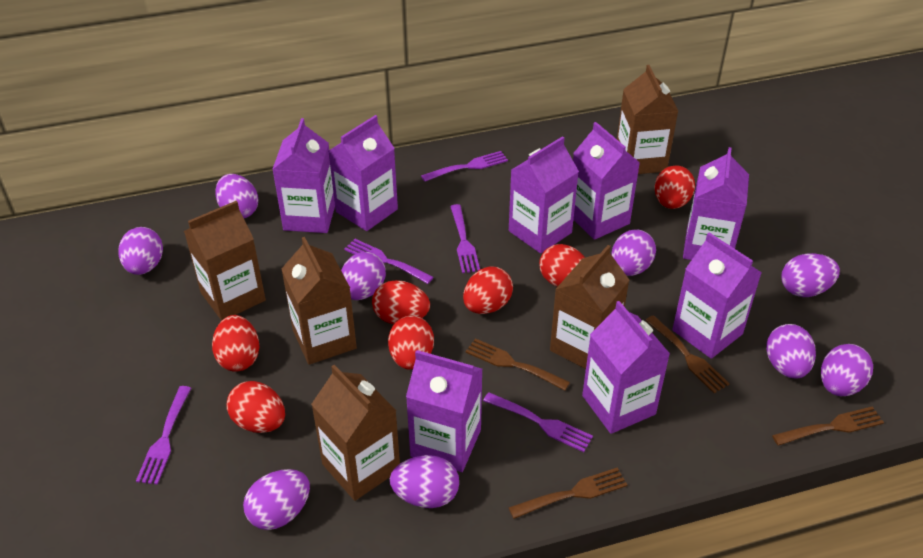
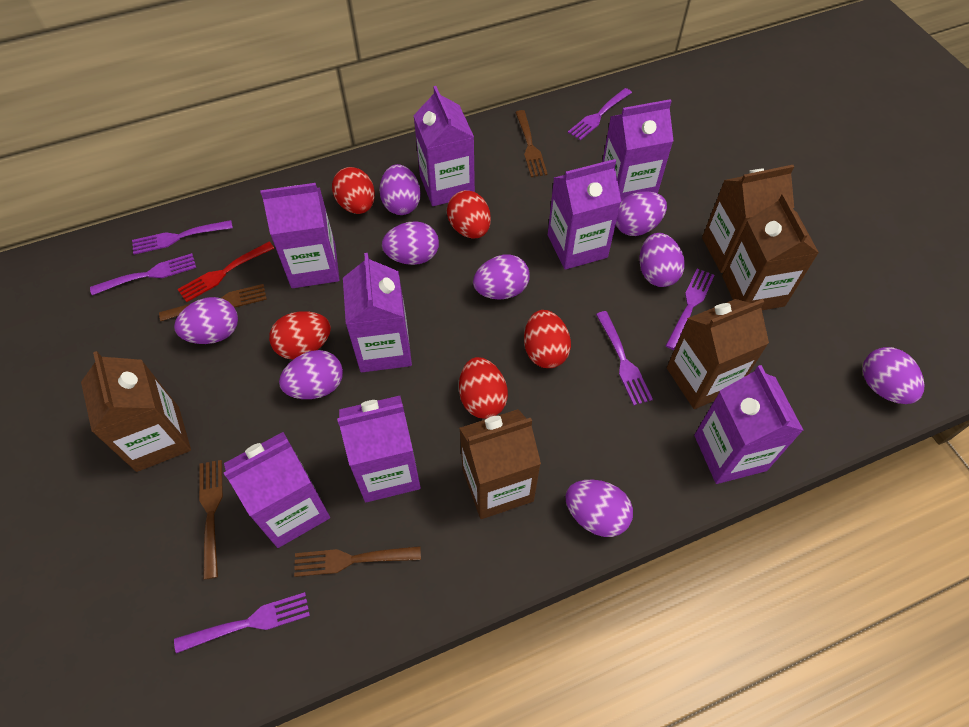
purple fork: 5 -> 6
red egg: 7 -> 5
red fork: 0 -> 1

